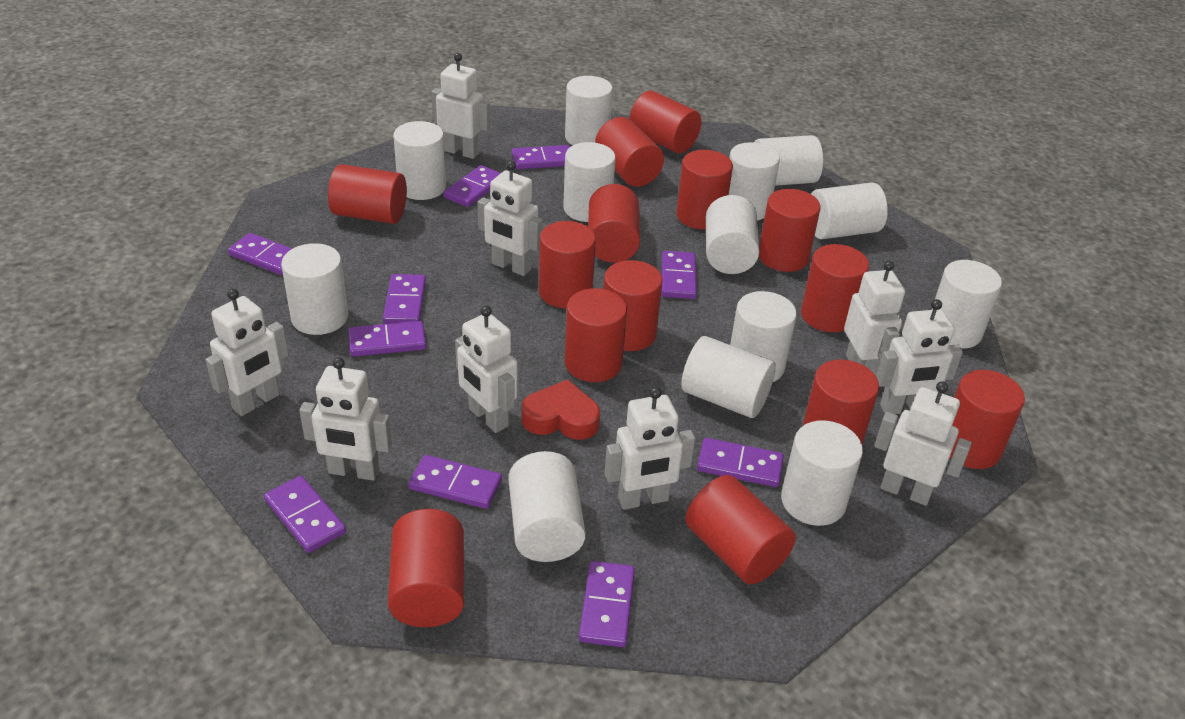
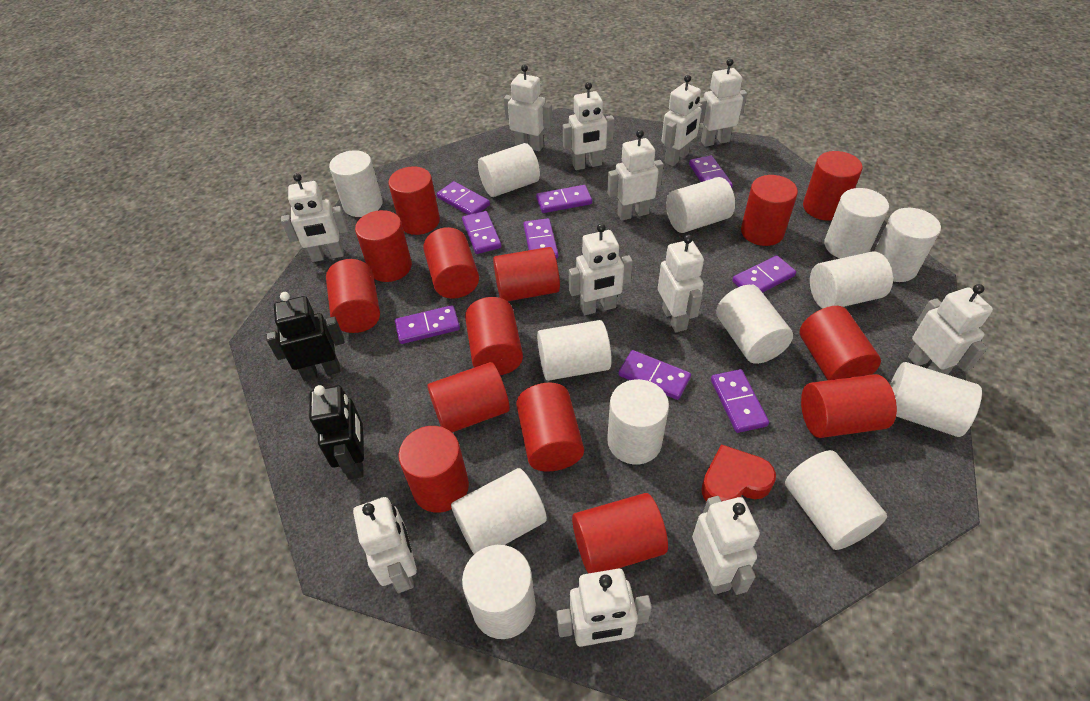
black robot: 0 -> 2
purple domino: 10 -> 9
white robot: 9 -> 12

